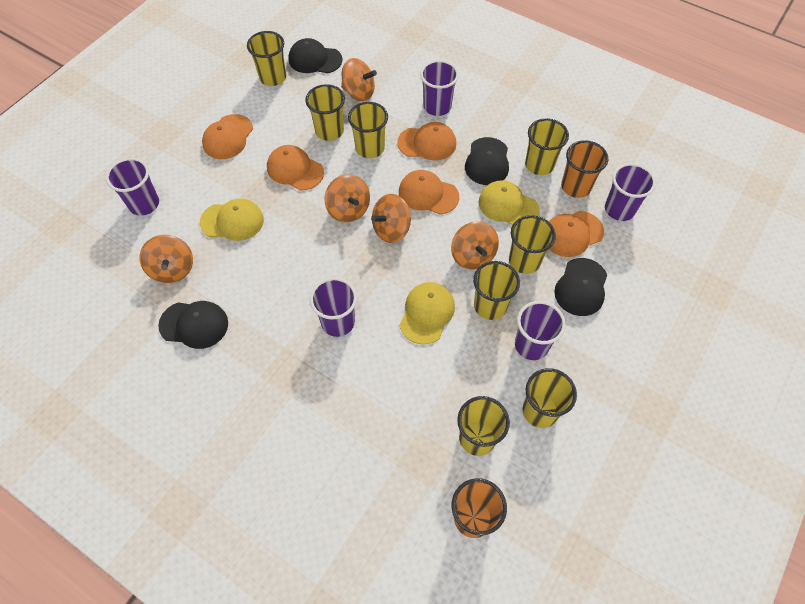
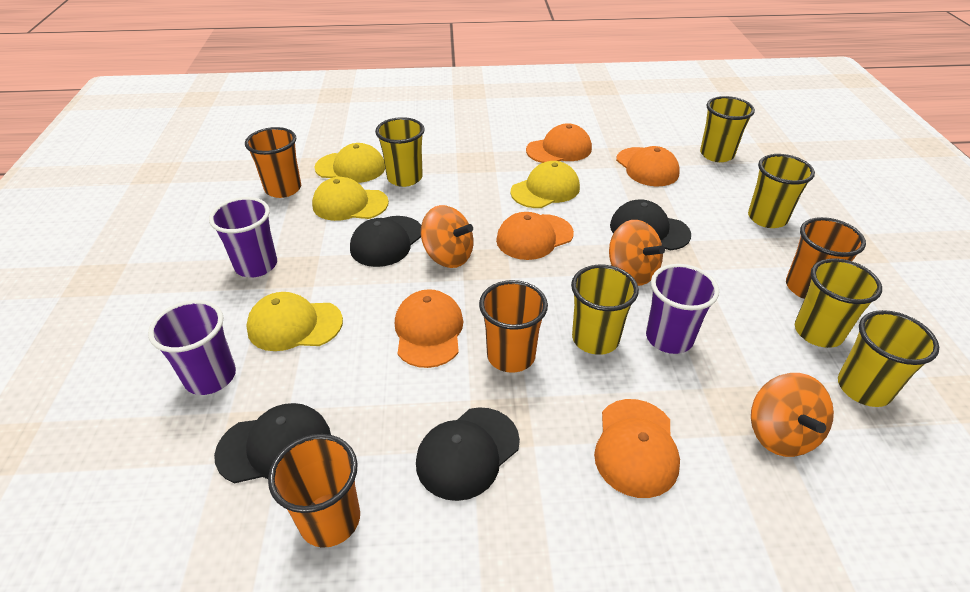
orange cup: 2 -> 4
orange spinning top: 5 -> 3
purple cup: 5 -> 3
yellow cap: 3 -> 4
yellow cup: 8 -> 6

